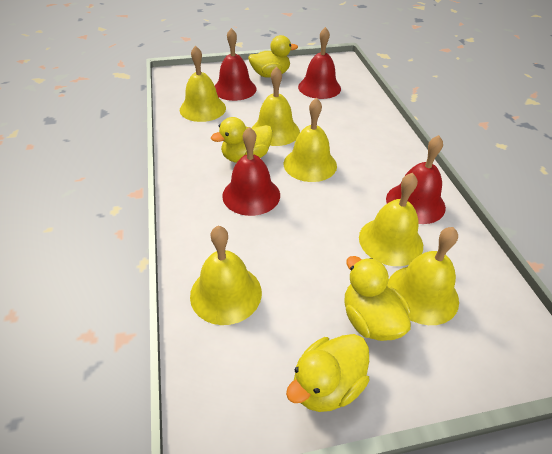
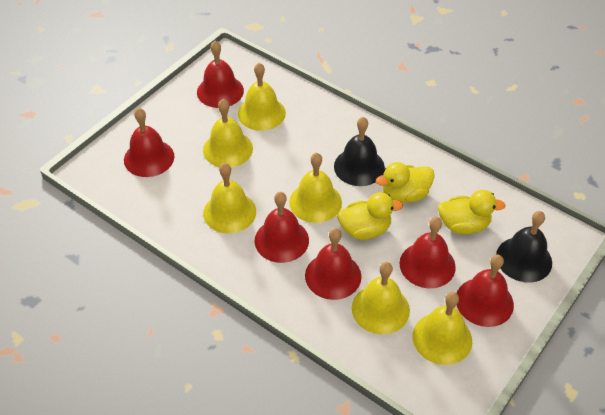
black bell: 0 -> 2
red bell: 4 -> 6
yellow duck: 4 -> 3

